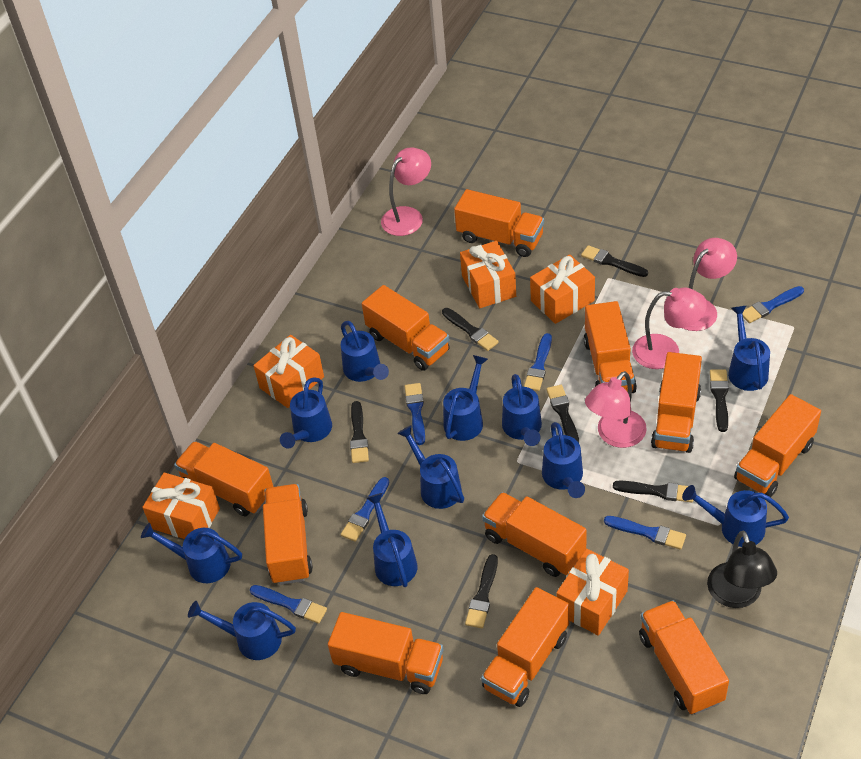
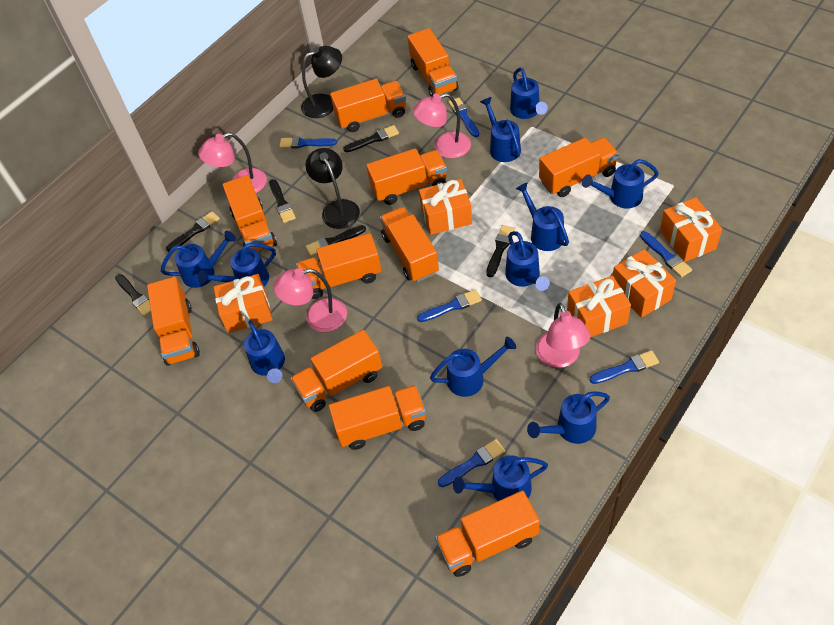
black brush: 7 -> 6
black lamp: 1 -> 2

